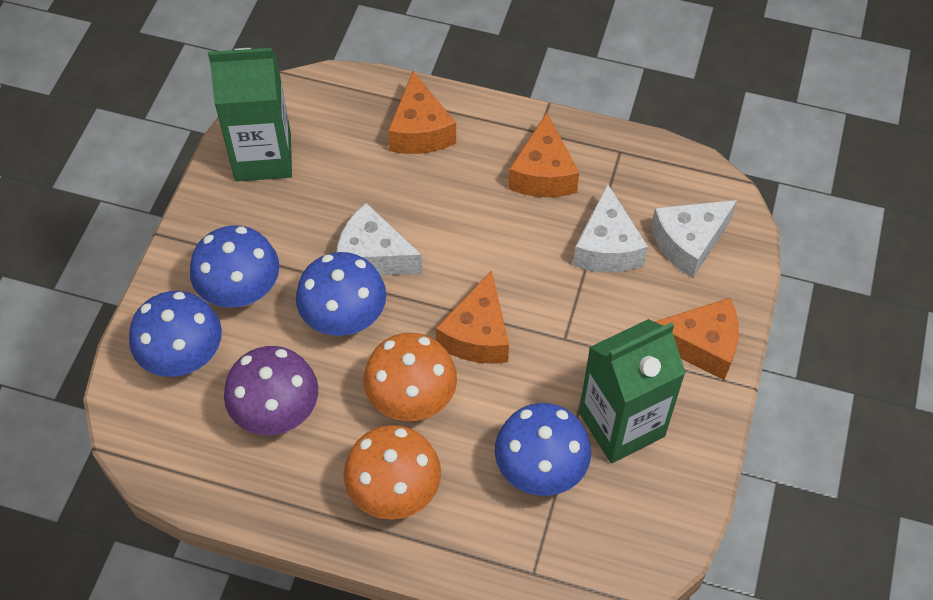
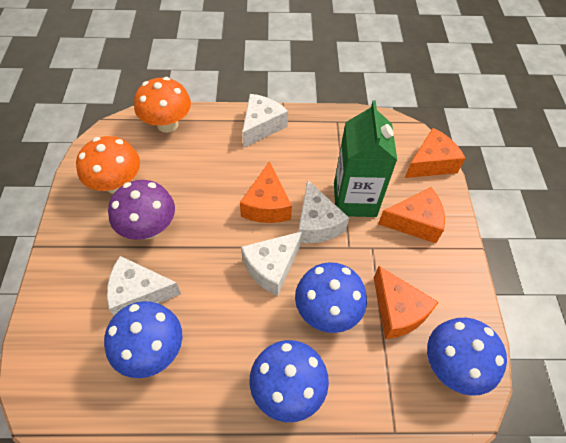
green carton: 2 -> 1
white cheese: 3 -> 4

